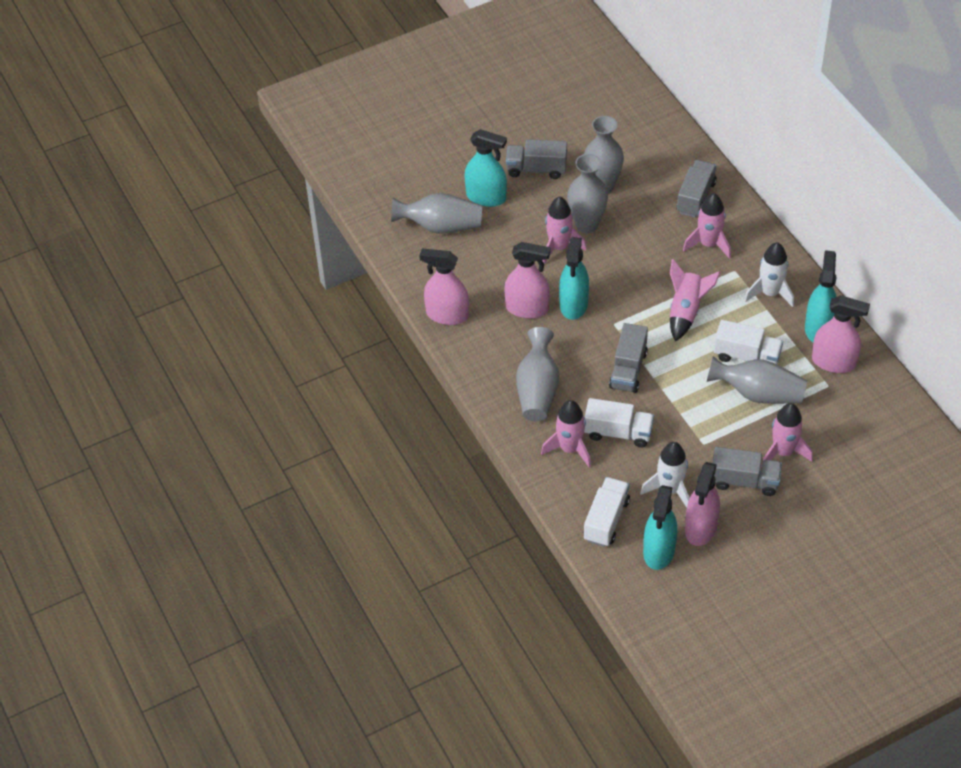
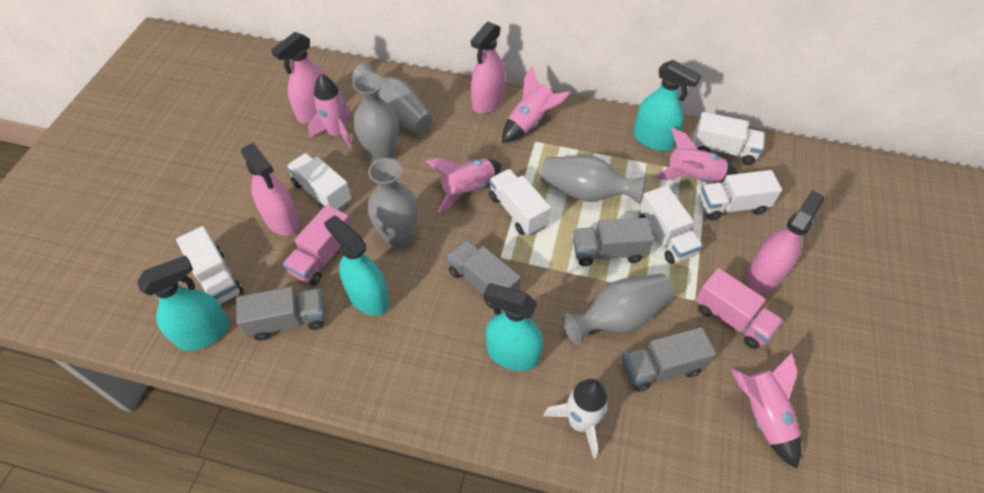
pink truck: 0 -> 2
white rocket: 2 -> 1
white truck: 3 -> 6

